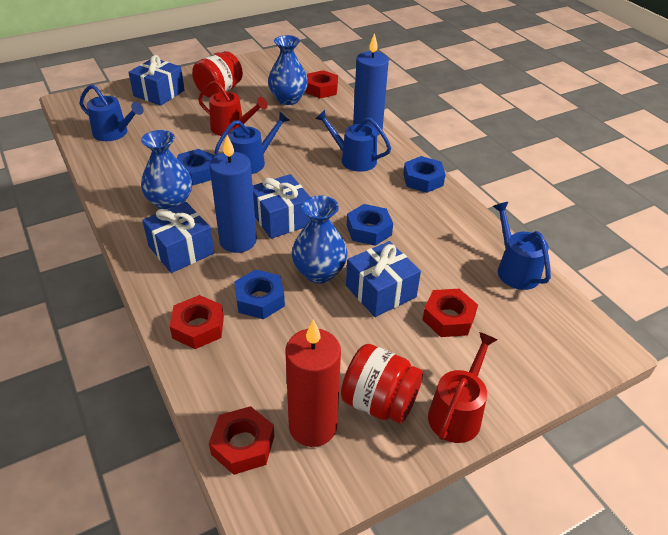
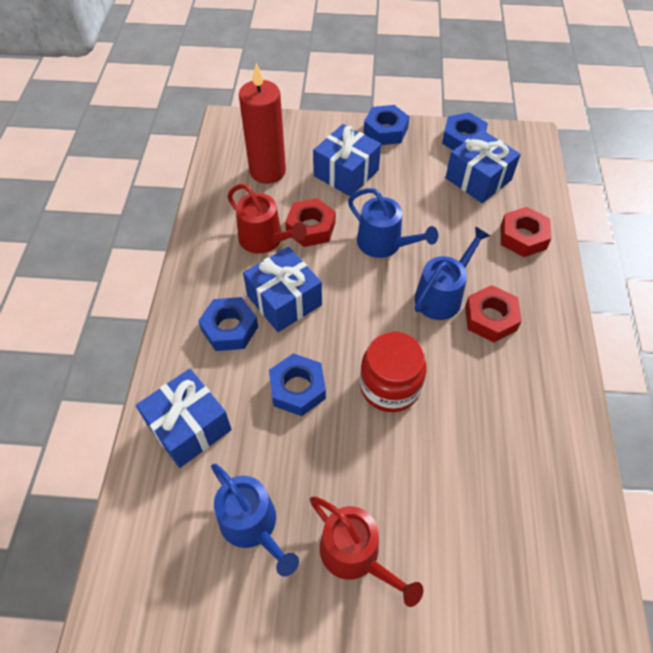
blue candle: 2 -> 0
blue vase: 3 -> 0
blue watering can: 4 -> 3
red jar: 2 -> 1
red nut: 4 -> 3

